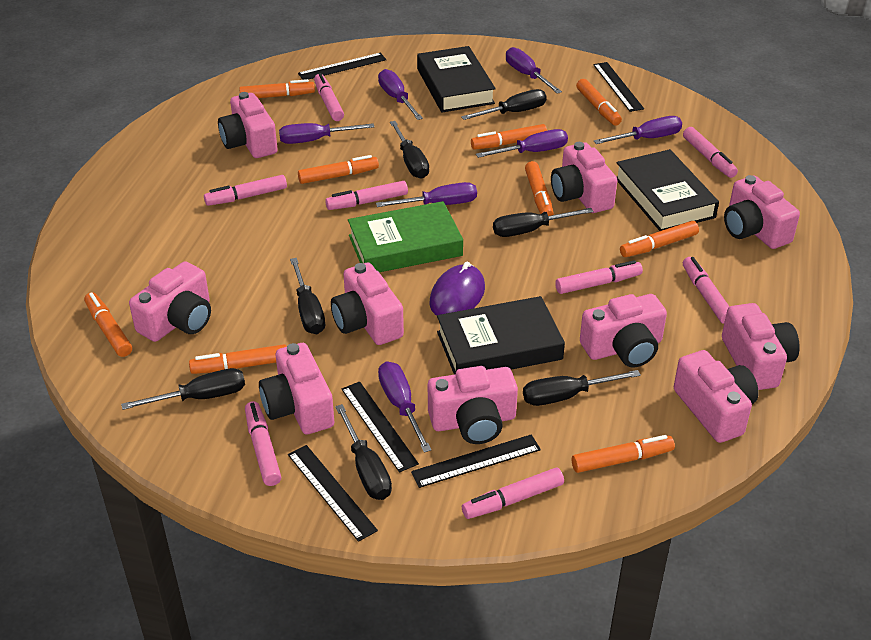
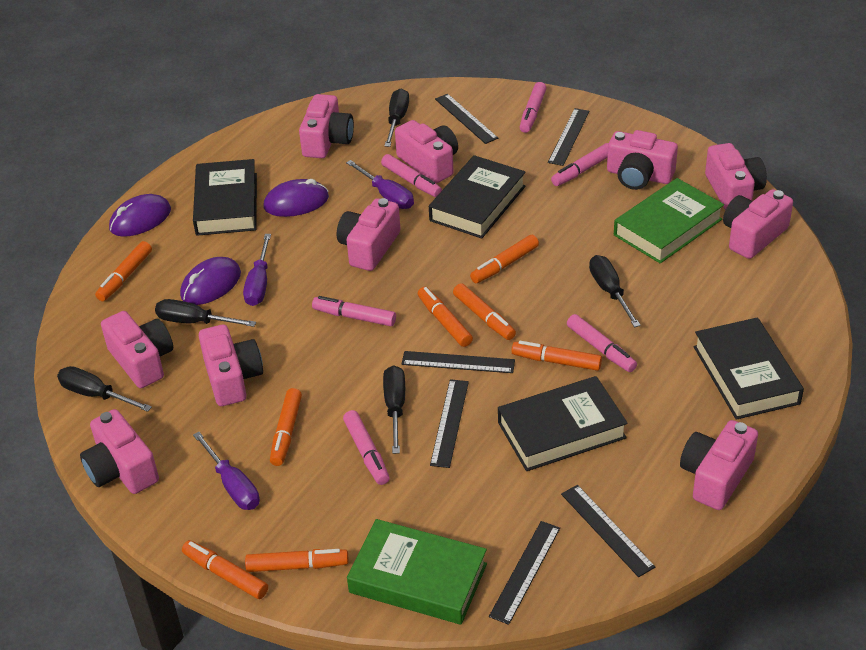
black book: 3 -> 4
black ruler: 5 -> 6
black screwdriver: 7 -> 5
green book: 1 -> 2
orange marker: 9 -> 8
pink marker: 8 -> 6
purple mouse: 1 -> 3
purple screwdriver: 7 -> 3

